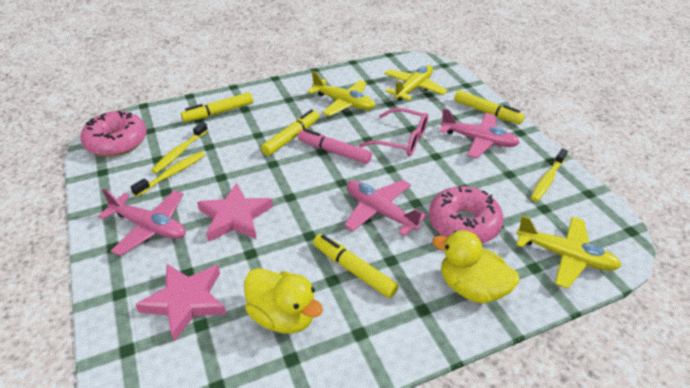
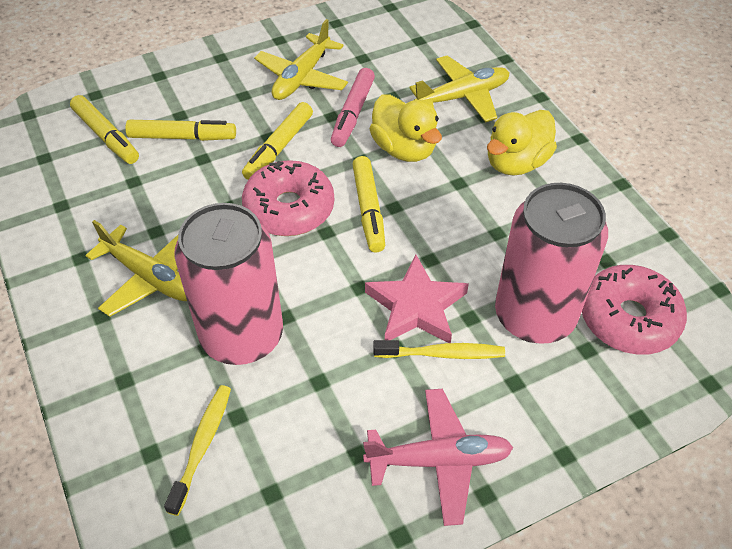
pink can: 0 -> 2
pink glasses: 1 -> 0
pink plane: 3 -> 1
pink star: 2 -> 1
yellow toothbrush: 3 -> 2

